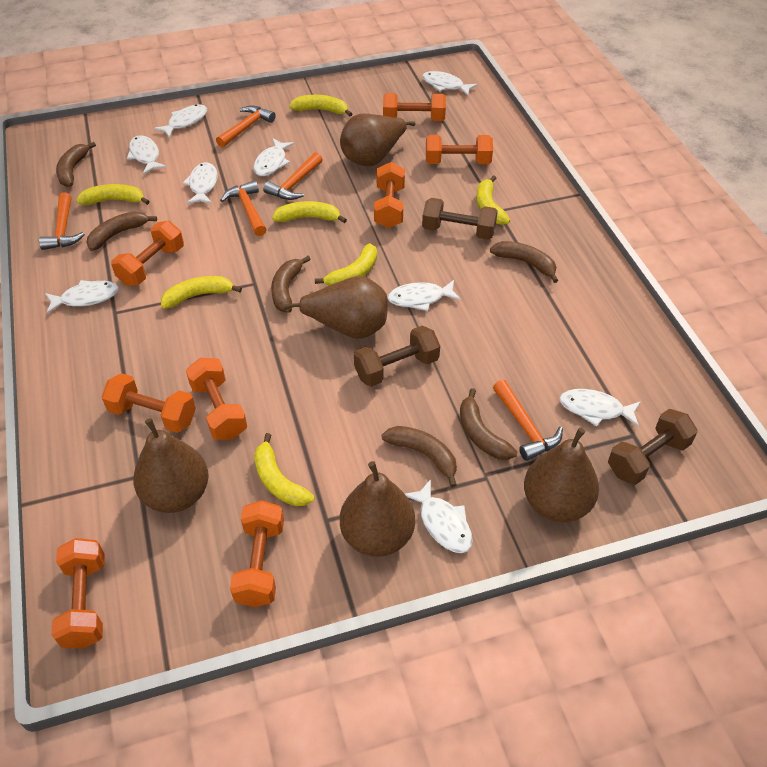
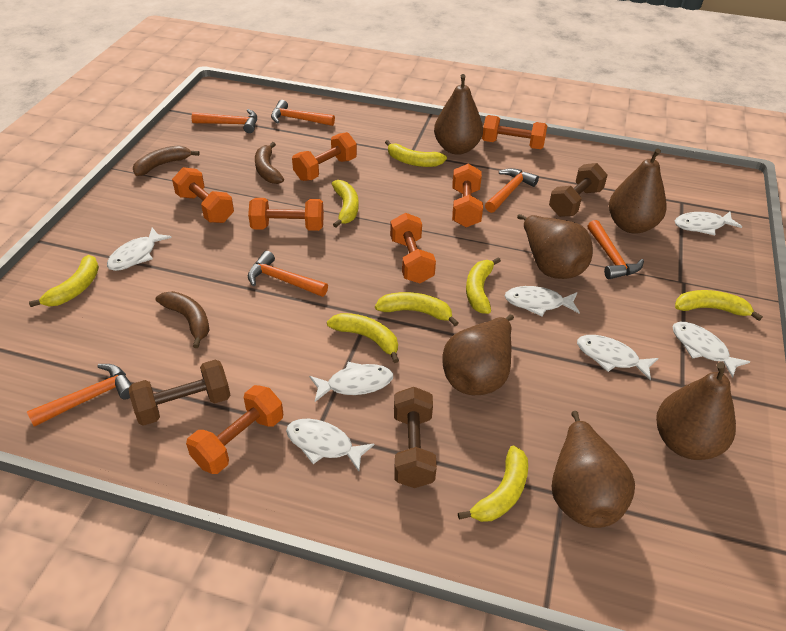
brown banana: 6 -> 3
brown pear: 5 -> 6
orange dumbbell: 8 -> 7
orange hammer: 5 -> 6
white fish: 9 -> 7
yellow banana: 7 -> 8

